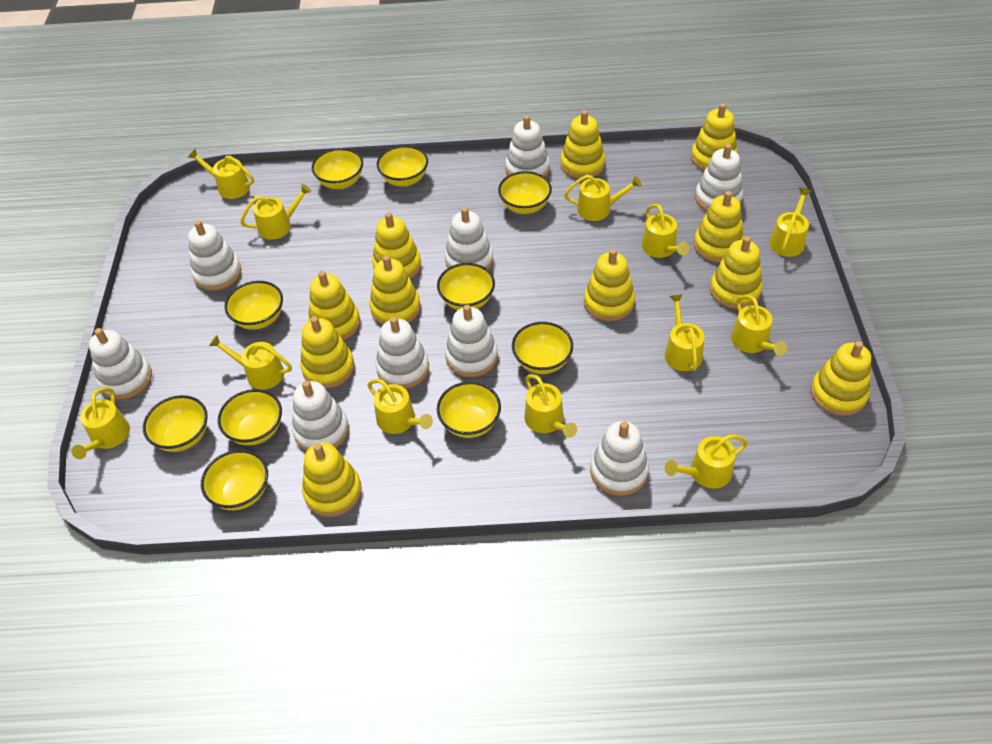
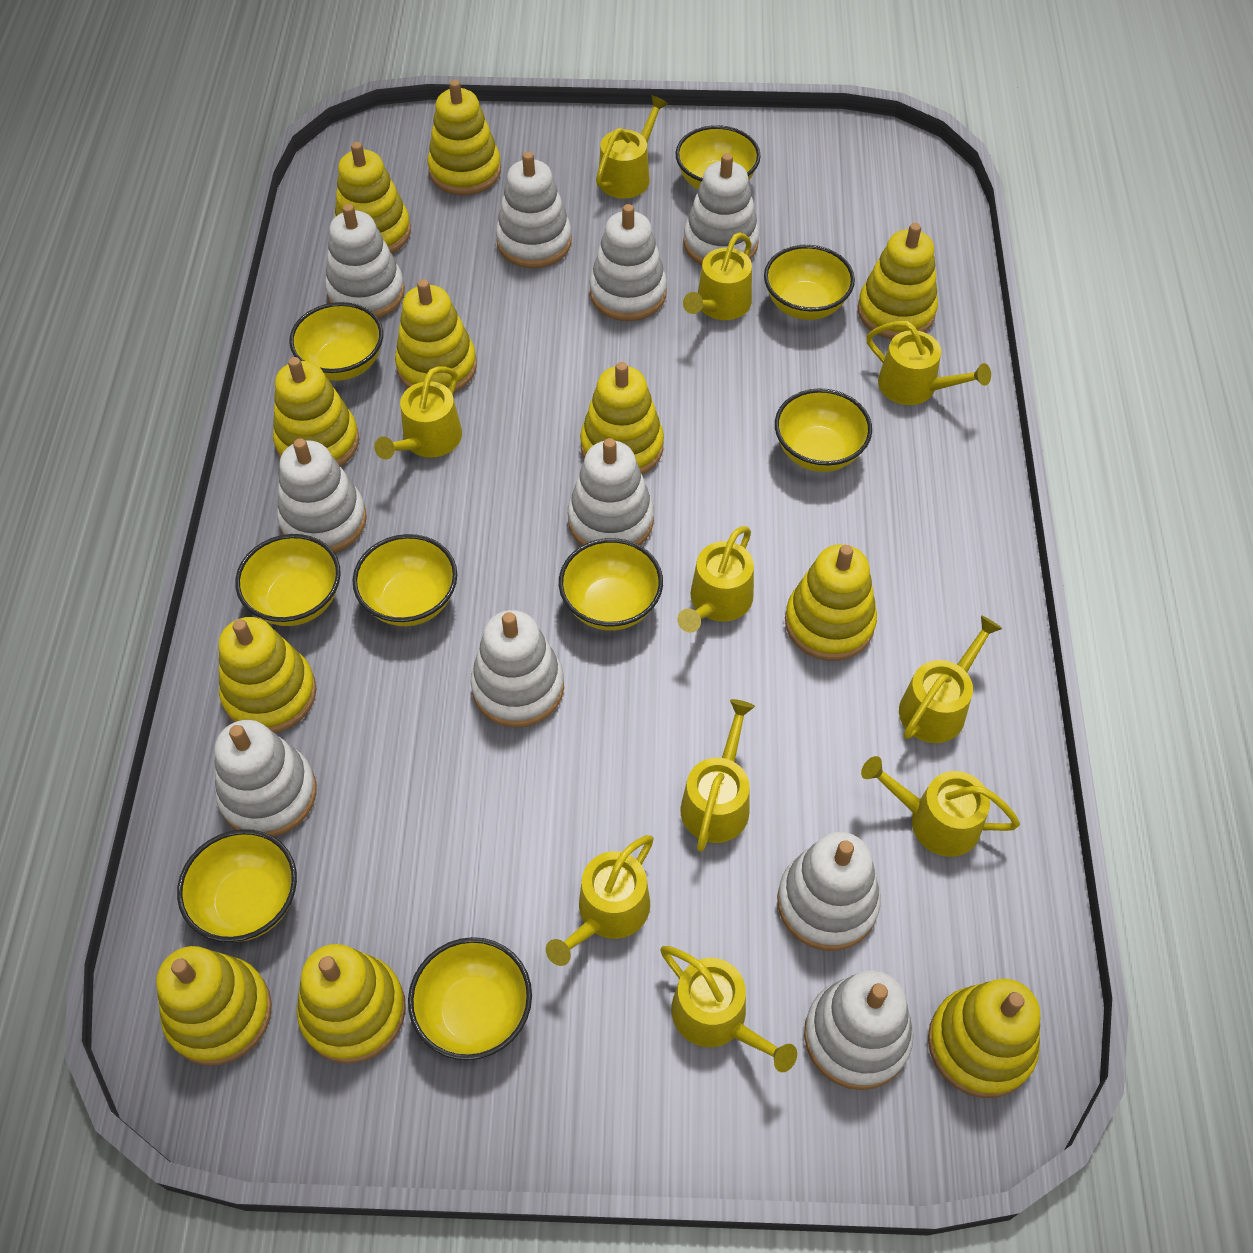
white stacking toy: 9 -> 10
yellow bowl: 10 -> 9
yellow watering can: 12 -> 10

